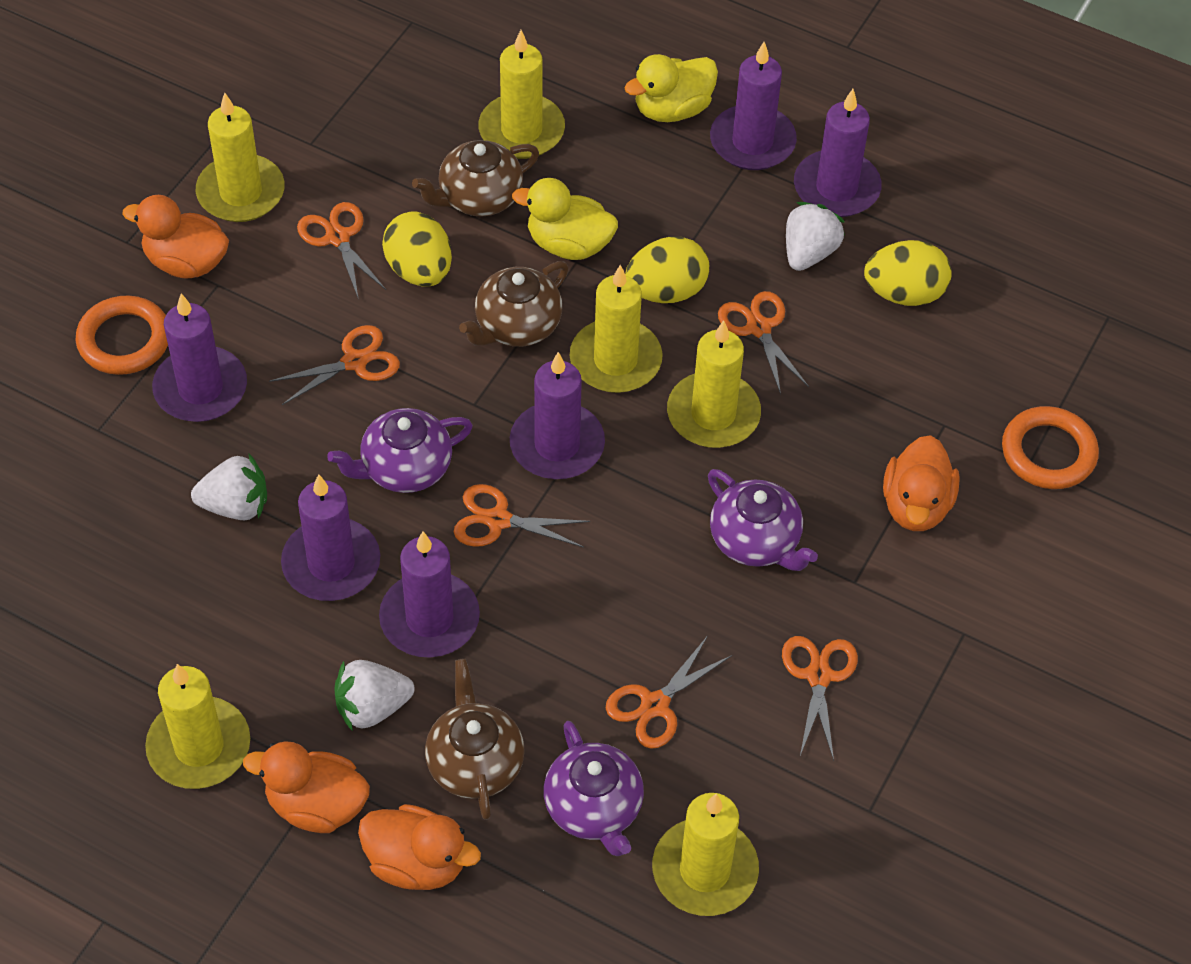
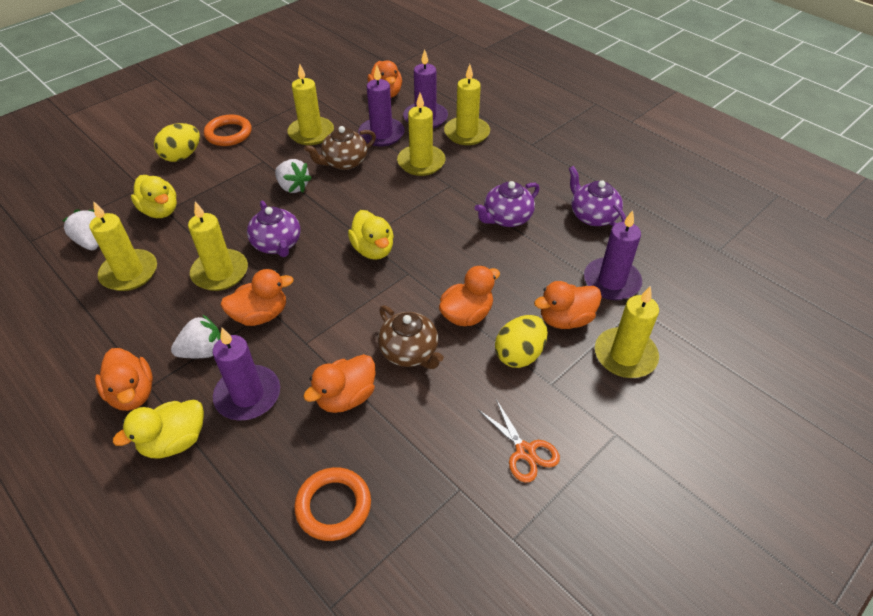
brown teapot: 3 -> 2
orange duck: 4 -> 6
orange scissors: 6 -> 1
purple candle: 6 -> 4
yellow duck: 2 -> 3
yellow egg: 3 -> 2

